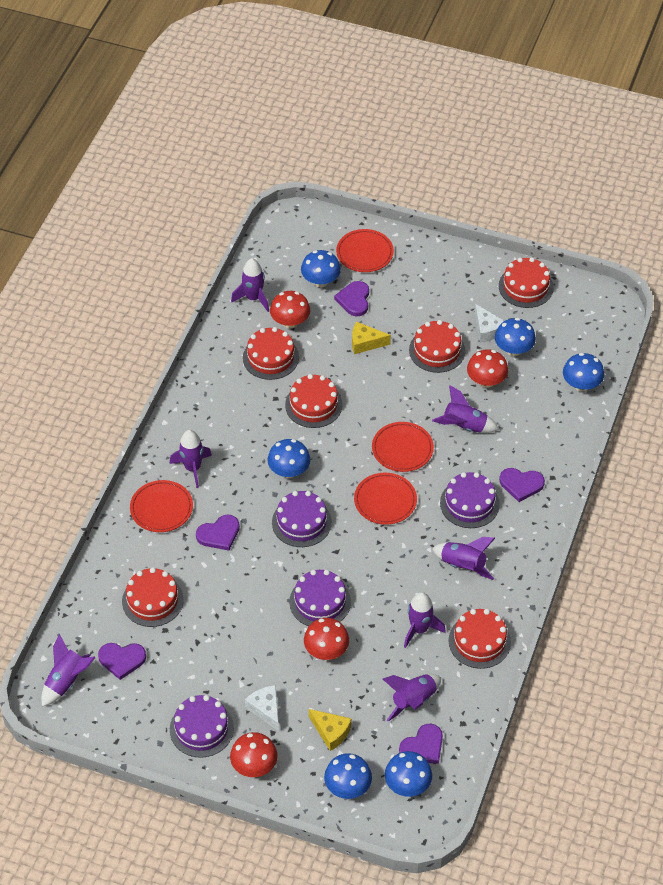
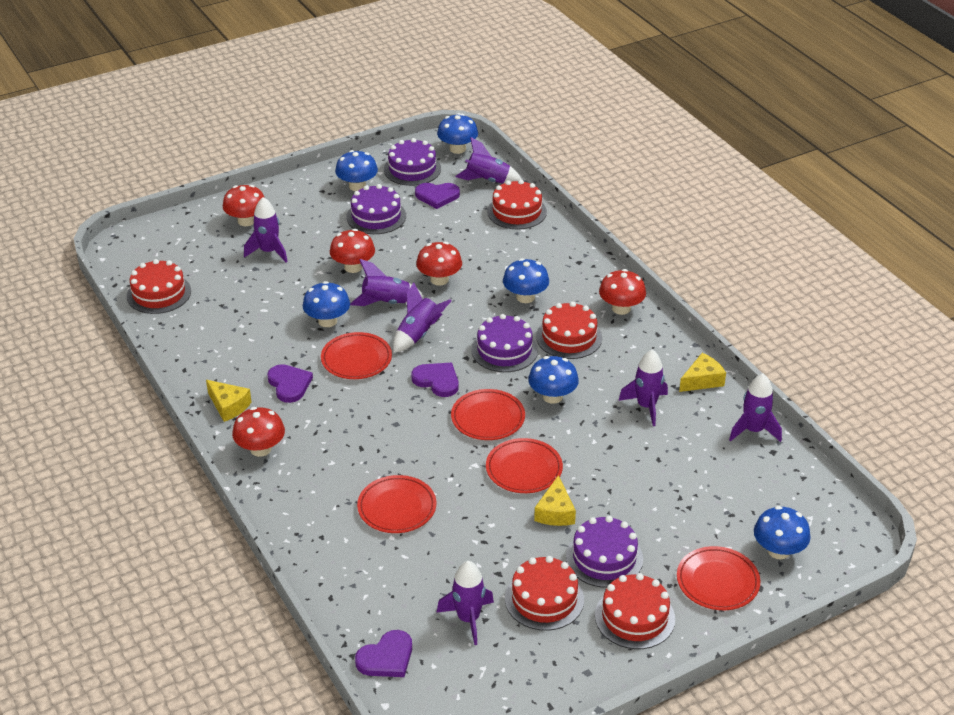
purple heart: 5 -> 4
red cake: 6 -> 5
red mushroom: 4 -> 5
red plate: 4 -> 5
white cheese: 2 -> 0
yellow cheese: 2 -> 3

